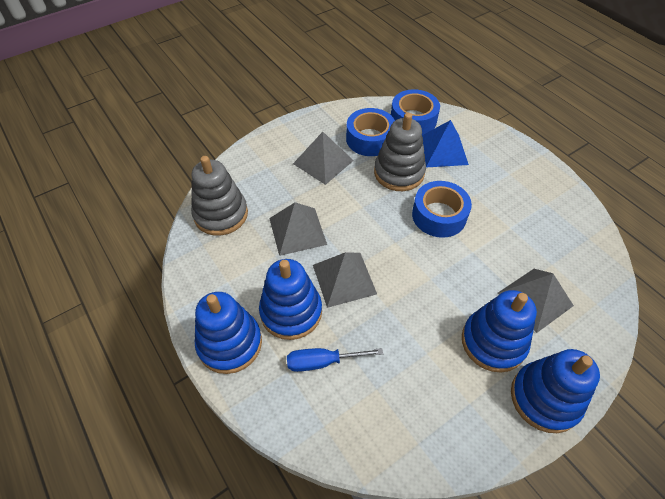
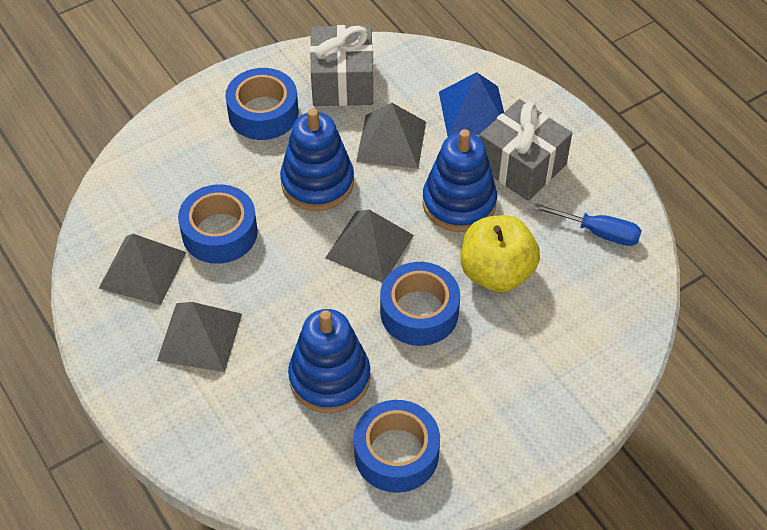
blue stacking toy: 4 -> 3
blue tape: 3 -> 4
grey gift: 0 -> 2
grey stacking toy: 2 -> 0
yellow apple: 0 -> 1

